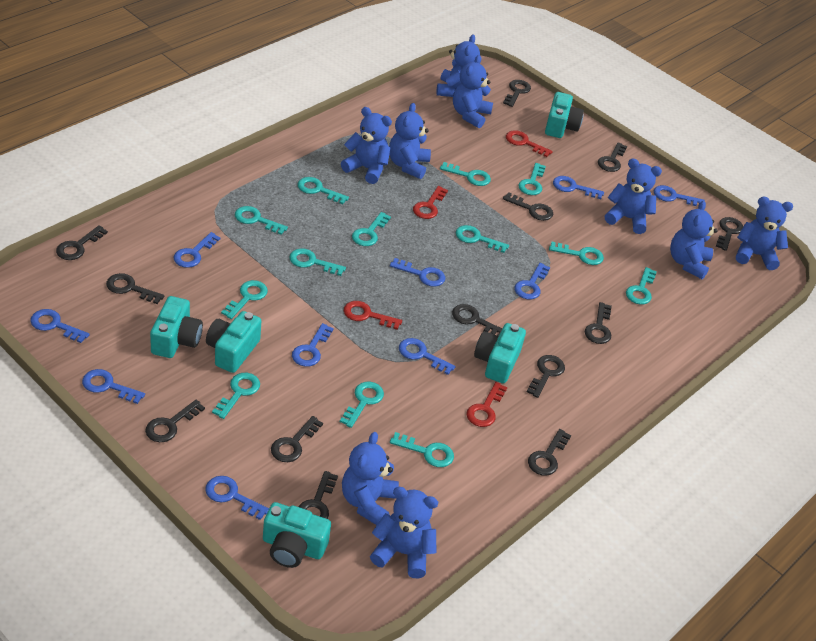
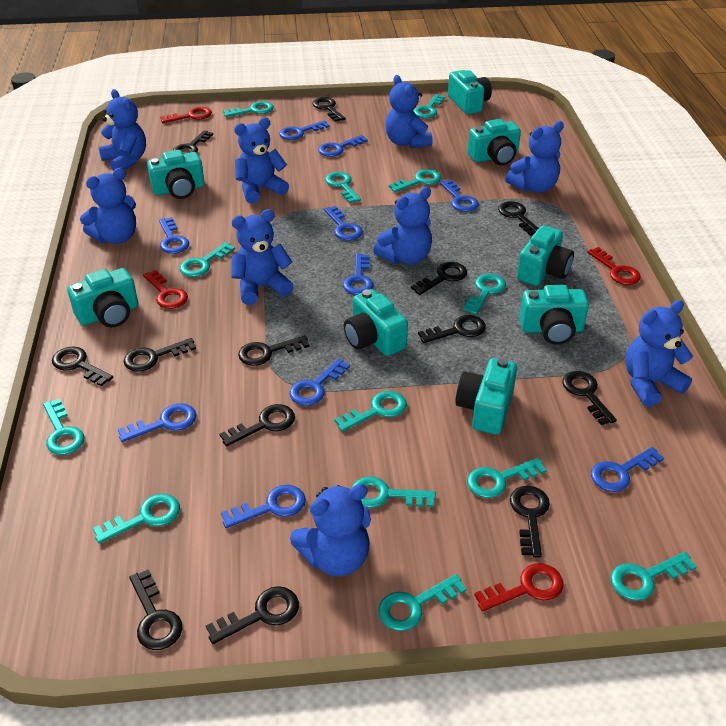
turquoise camera: 5 -> 8

